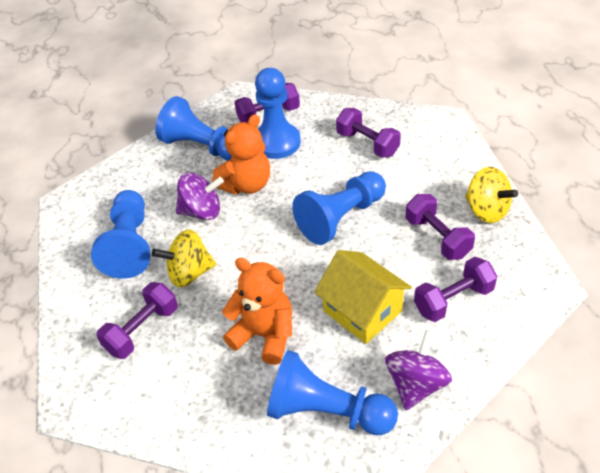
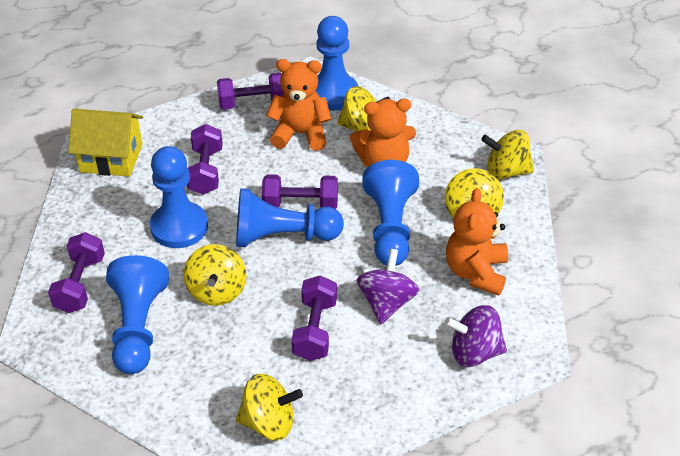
orange teddy bear: 2 -> 3
yellow spinning top: 2 -> 5

